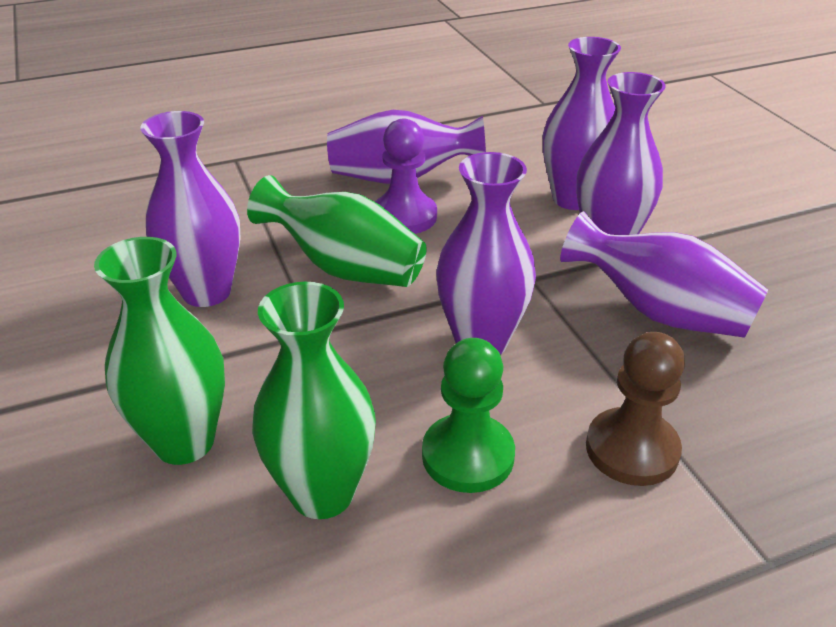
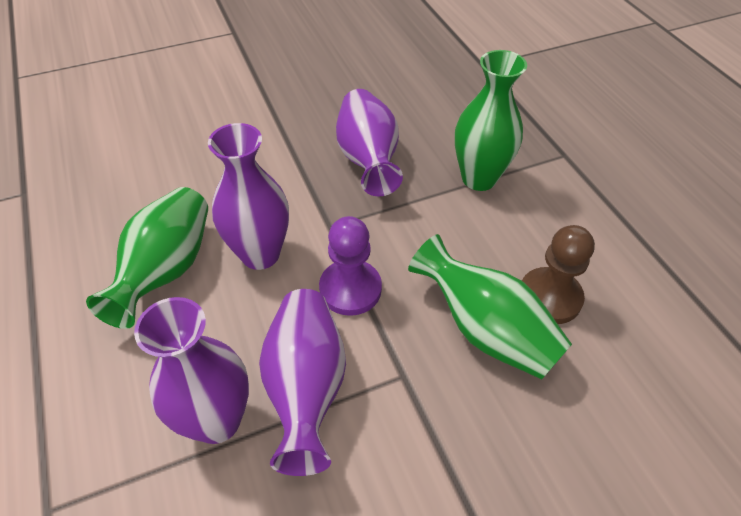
green pawn: 1 -> 0
purple vase: 6 -> 4

